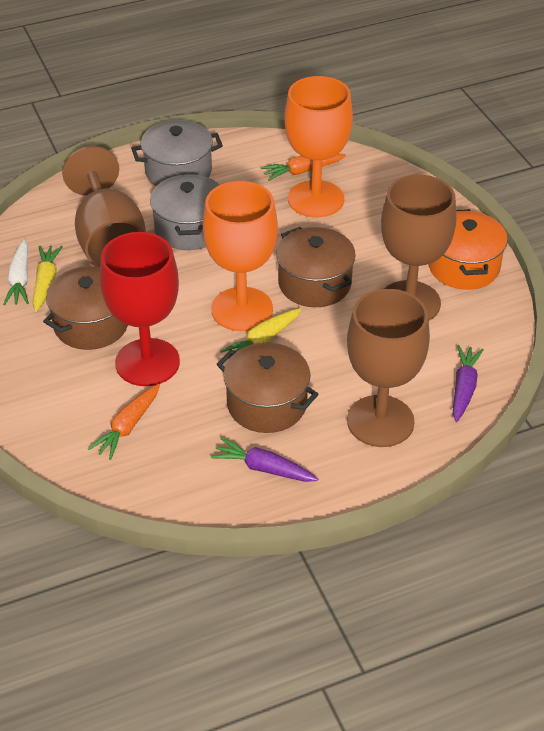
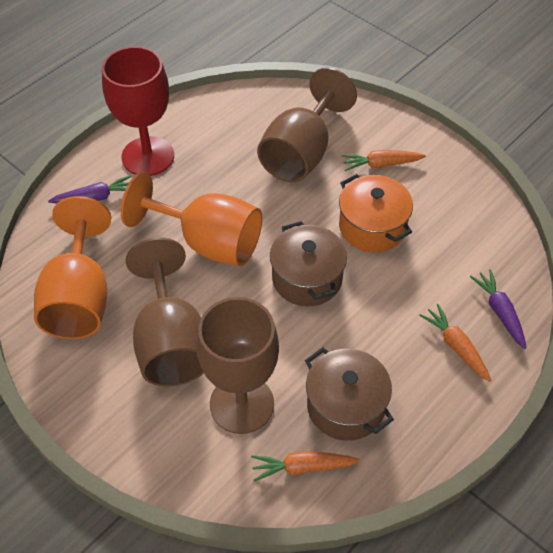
brown pot: 3 -> 2
grey pot: 2 -> 0
orange carrot: 2 -> 3
white carrot: 1 -> 0
yellow carrot: 2 -> 0

